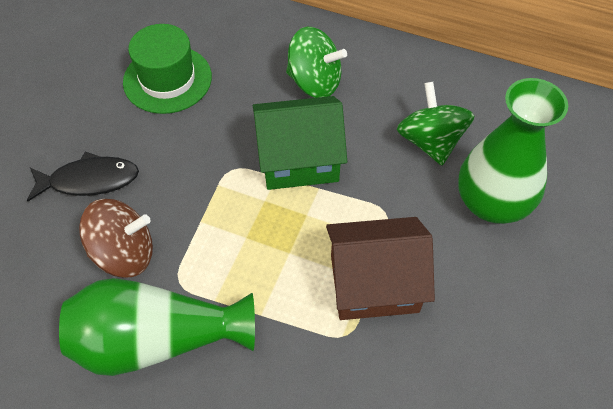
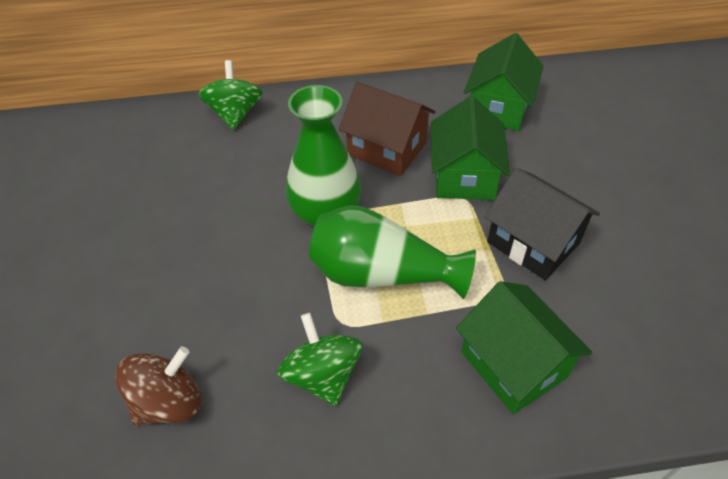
black fish: 1 -> 0
black house: 0 -> 1
green hat: 1 -> 0
green house: 1 -> 3

